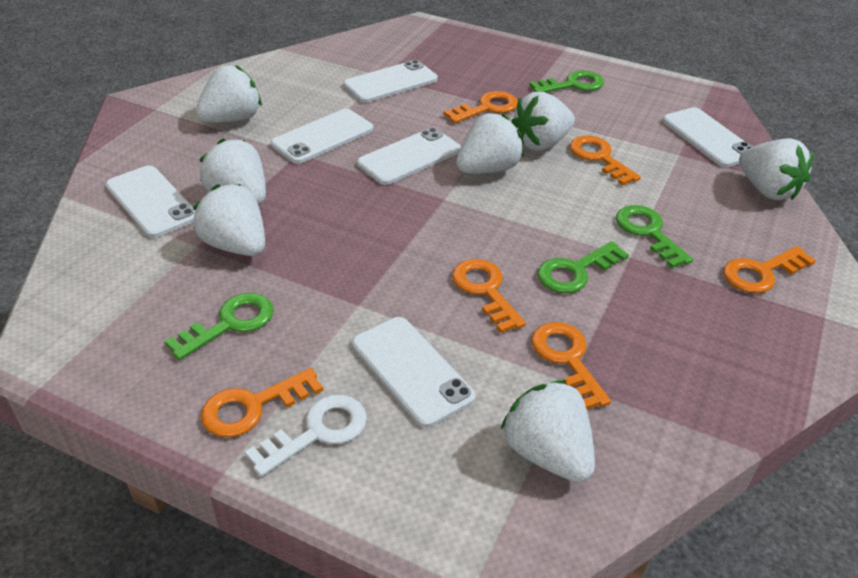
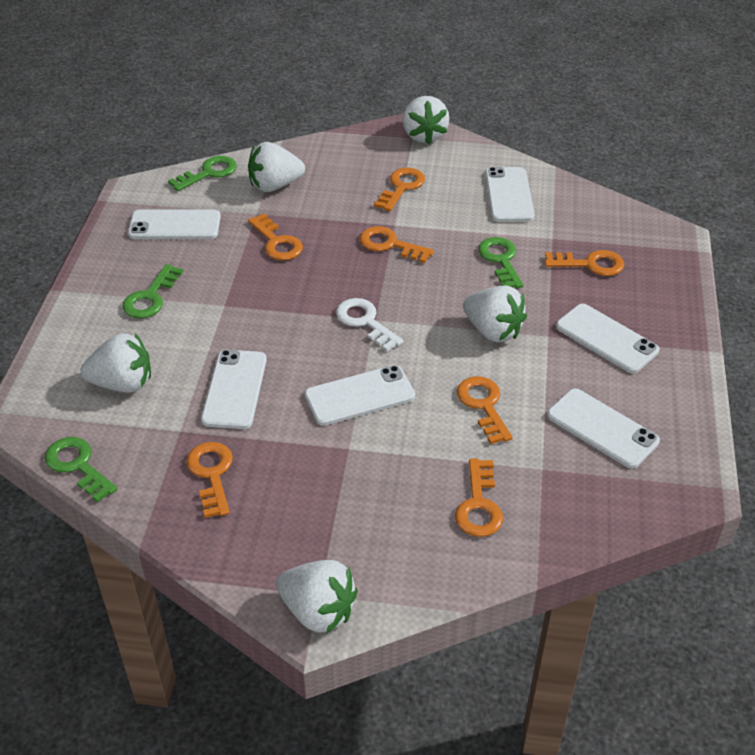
orange key: 6 -> 7
white strawberry: 7 -> 5

